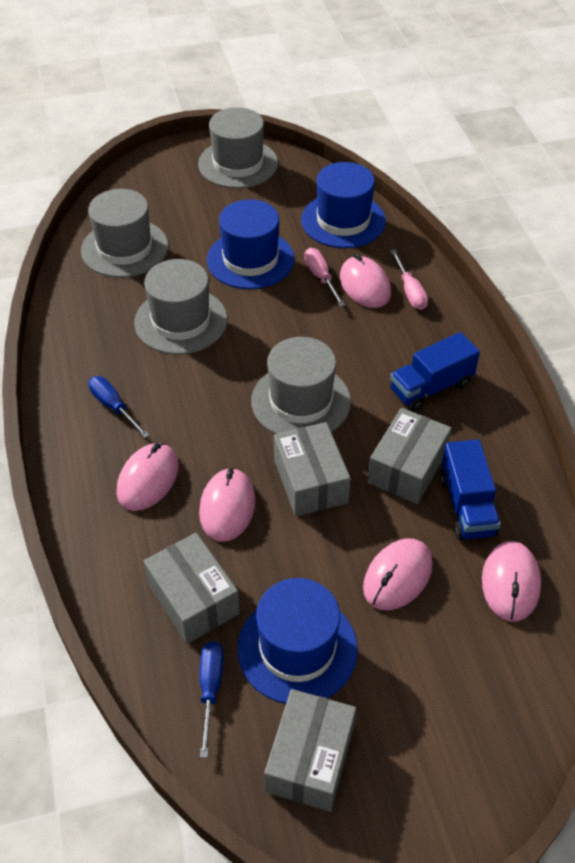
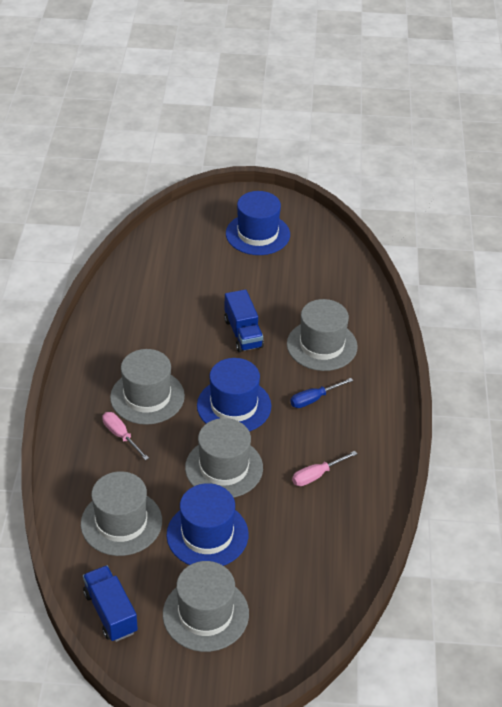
blue screwdriver: 2 -> 1
grey box: 4 -> 0
grey hat: 4 -> 5
pink mouse: 5 -> 0

